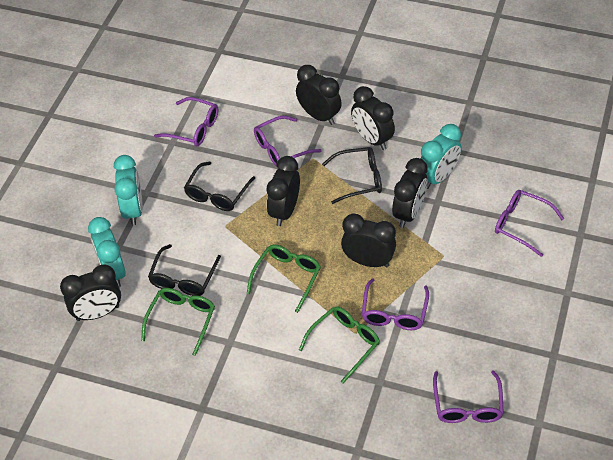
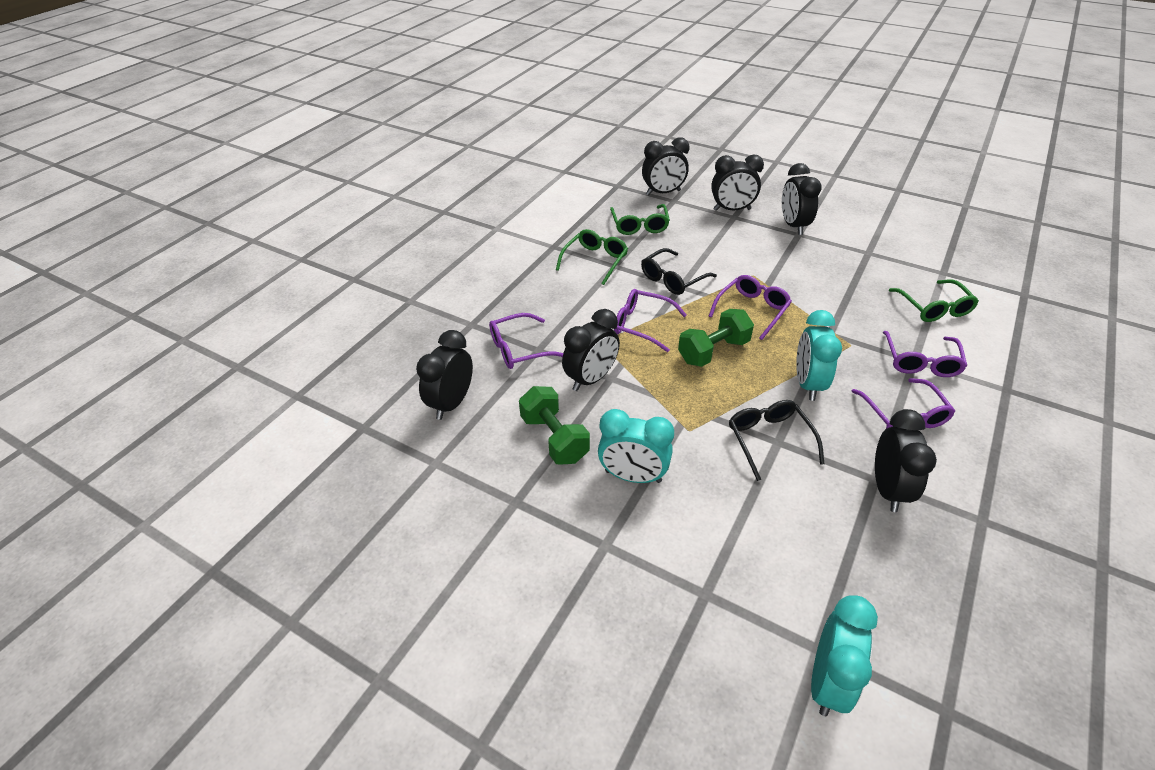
black glasses: 3 -> 2
green dumbbell: 0 -> 2

